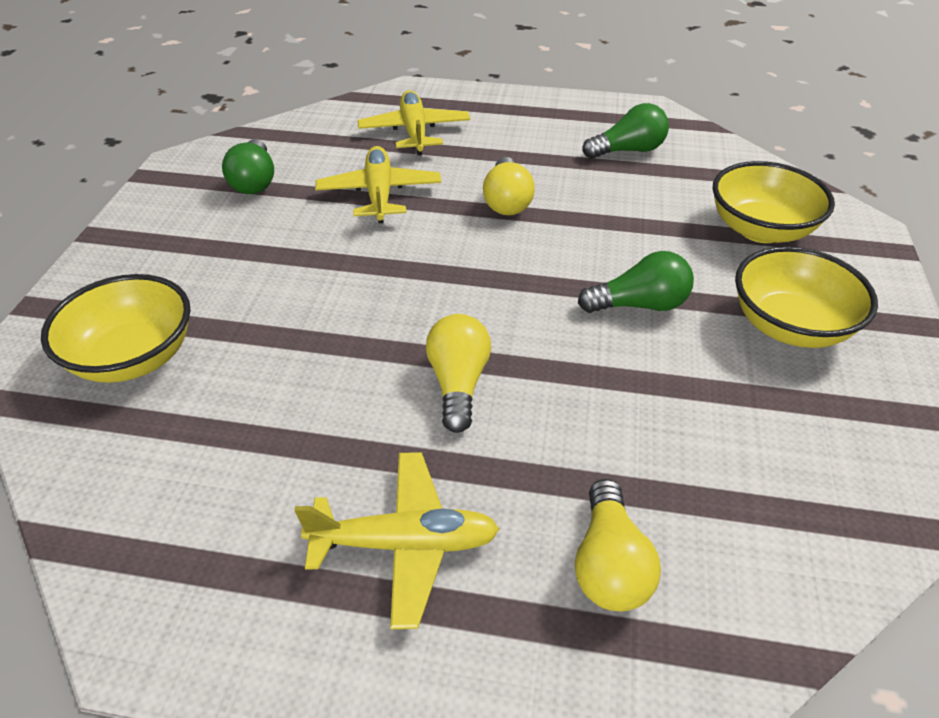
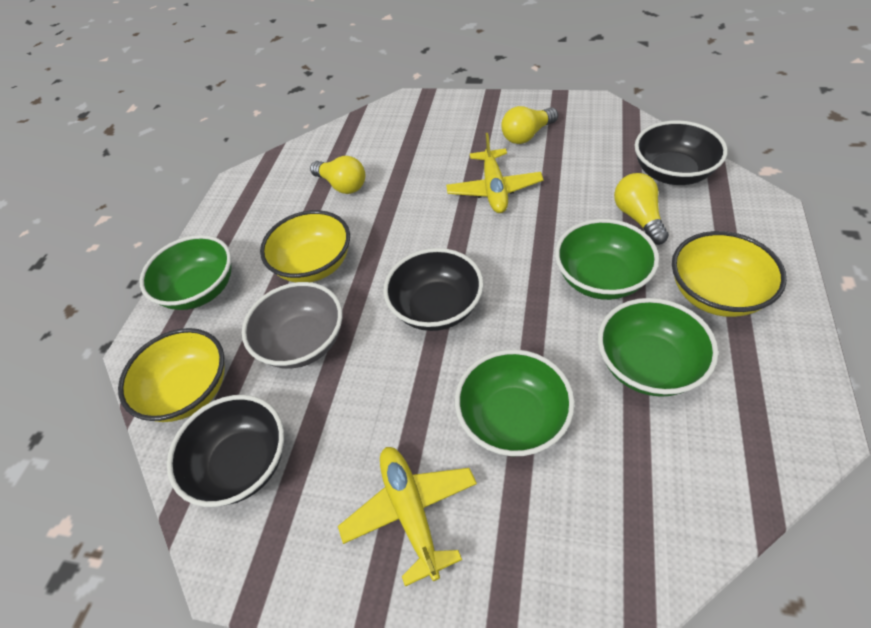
black bowl: 0 -> 3
green bowl: 0 -> 4
green light bulb: 3 -> 0
grey bowl: 0 -> 1
yellow plane: 3 -> 2

